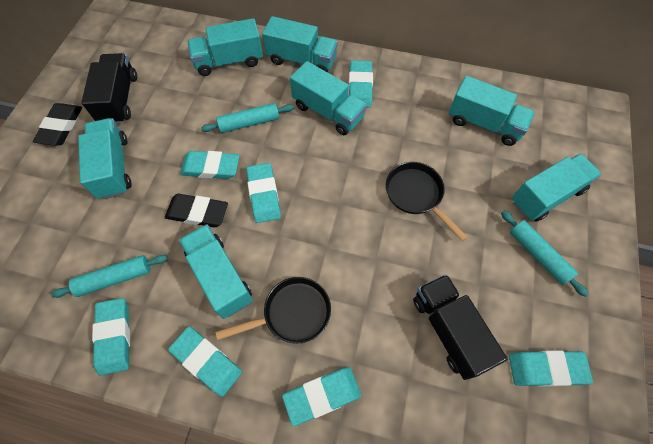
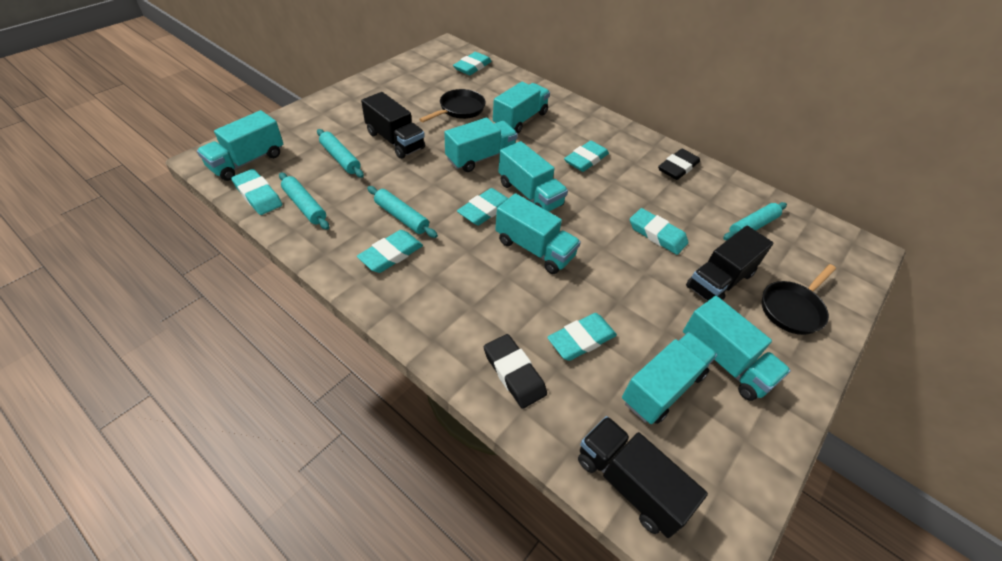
black truck: 2 -> 3
turquoise rolling pin: 3 -> 4

